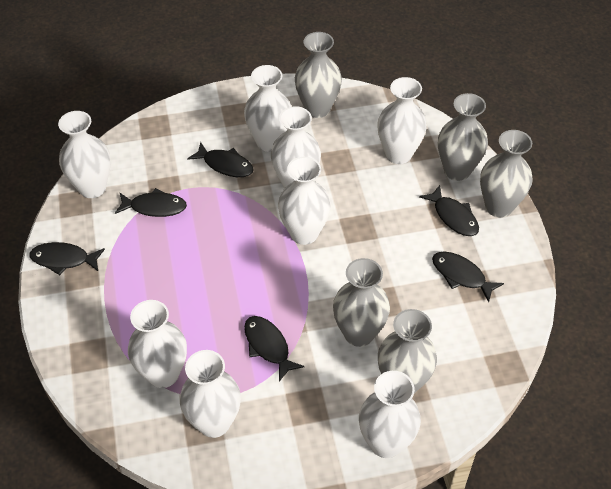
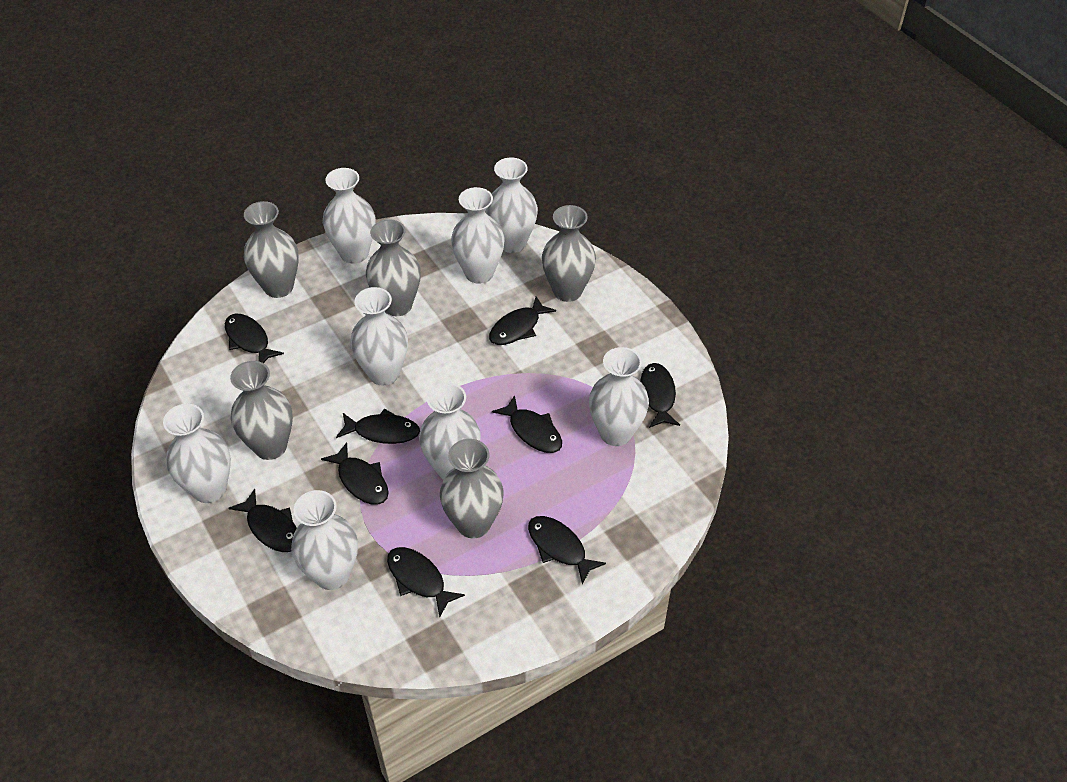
black fish: 6 -> 9

